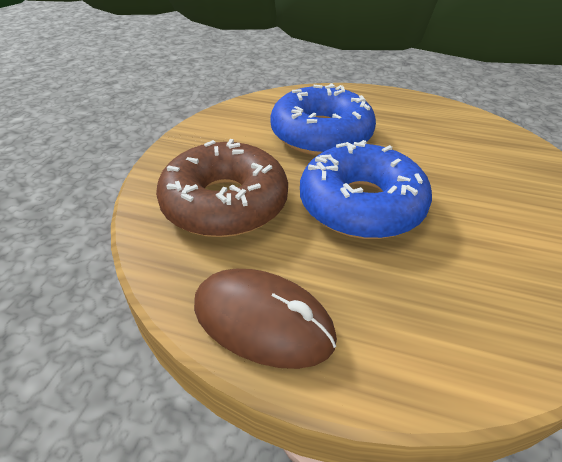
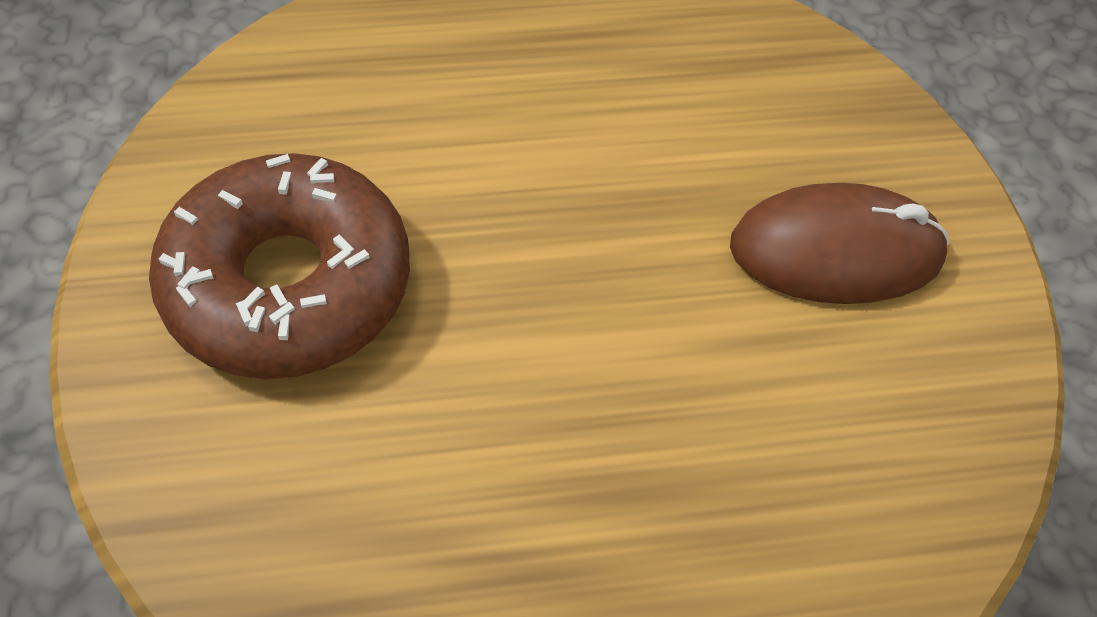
blue donut: 2 -> 0

